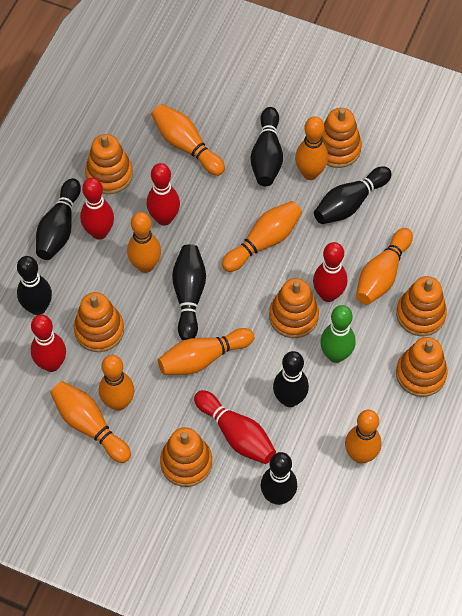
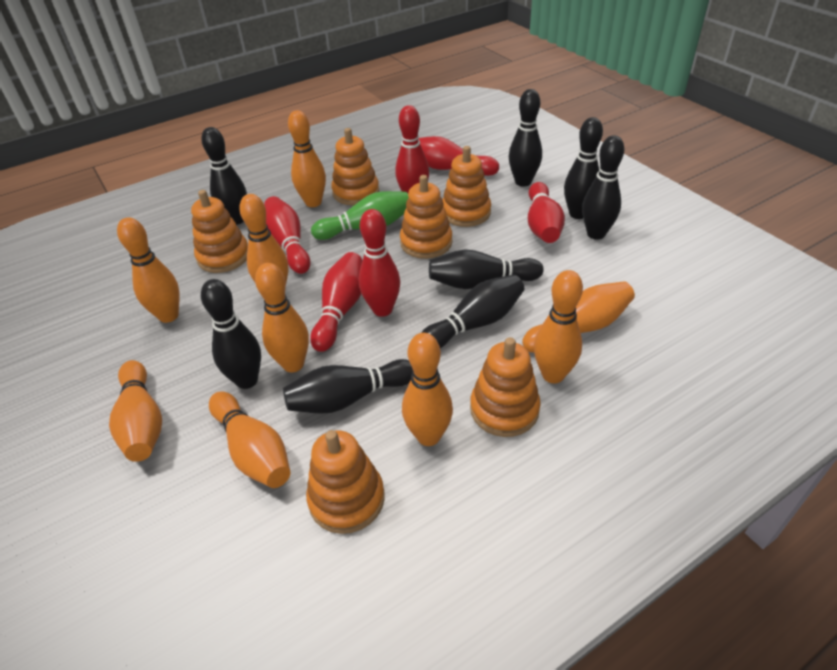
black bowling pin: 7 -> 8
orange stacking toy: 7 -> 6
red bowling pin: 5 -> 6

